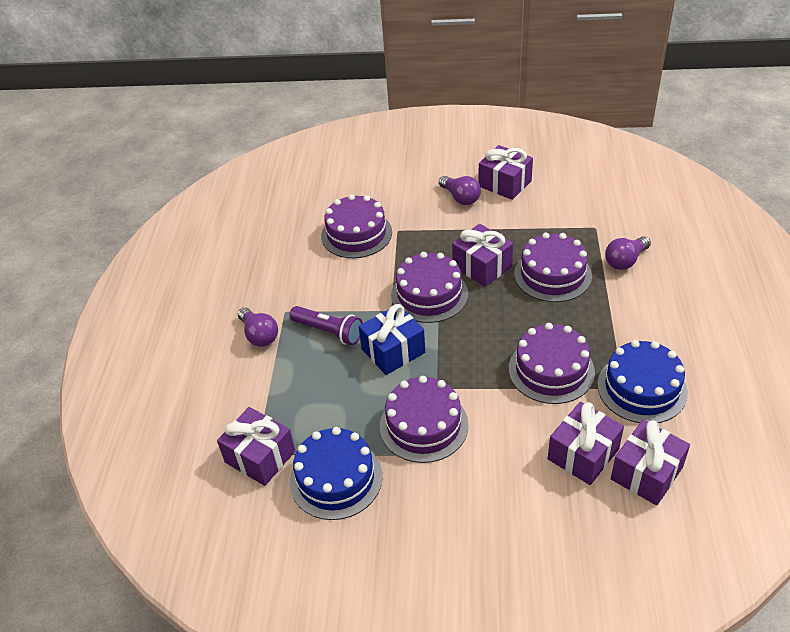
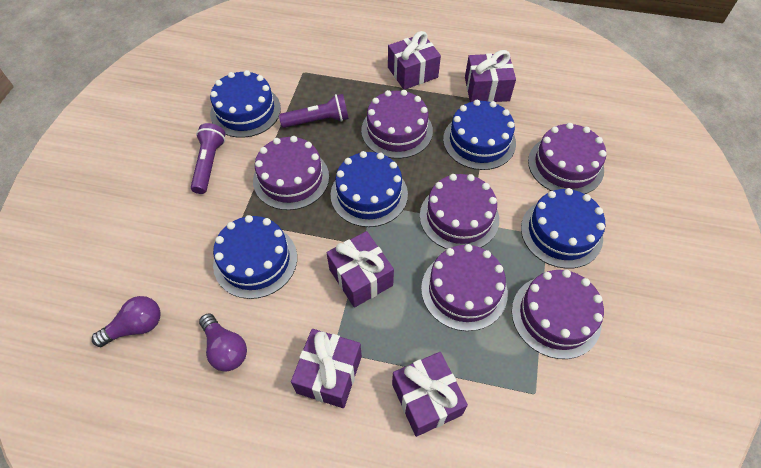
blue cake: 2 -> 5
blue gift: 1 -> 0
purple cake: 5 -> 6
purple flashlight: 1 -> 2
purple light bulb: 3 -> 2

